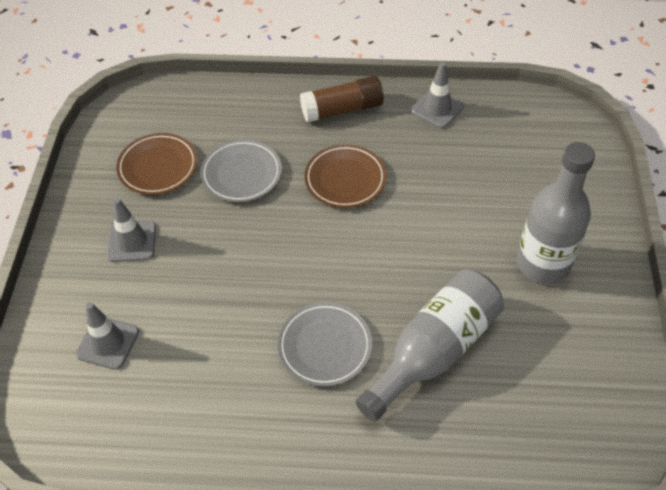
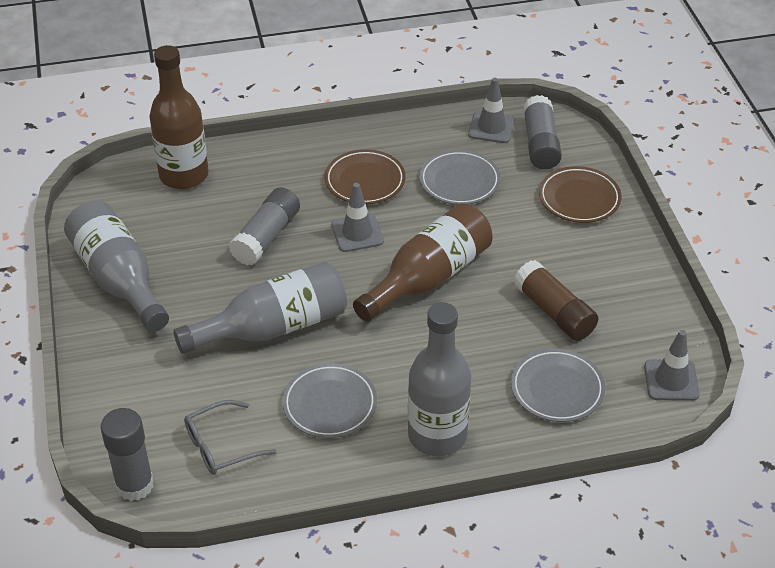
brown bottle: 0 -> 2
grey bottle: 2 -> 3
grey glasses: 0 -> 1
grey glue stick: 0 -> 3
grey plate: 2 -> 3

